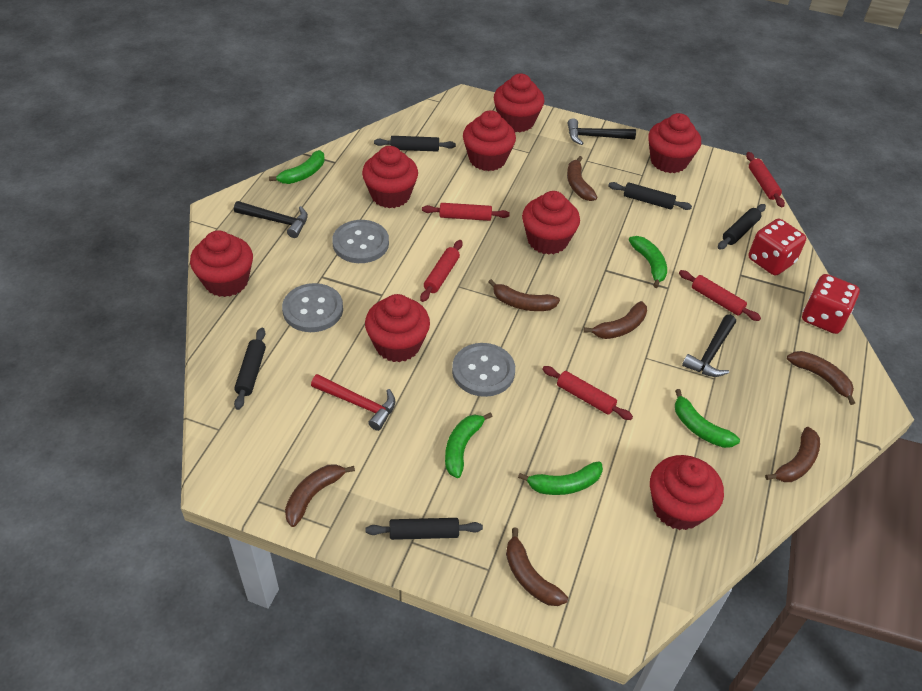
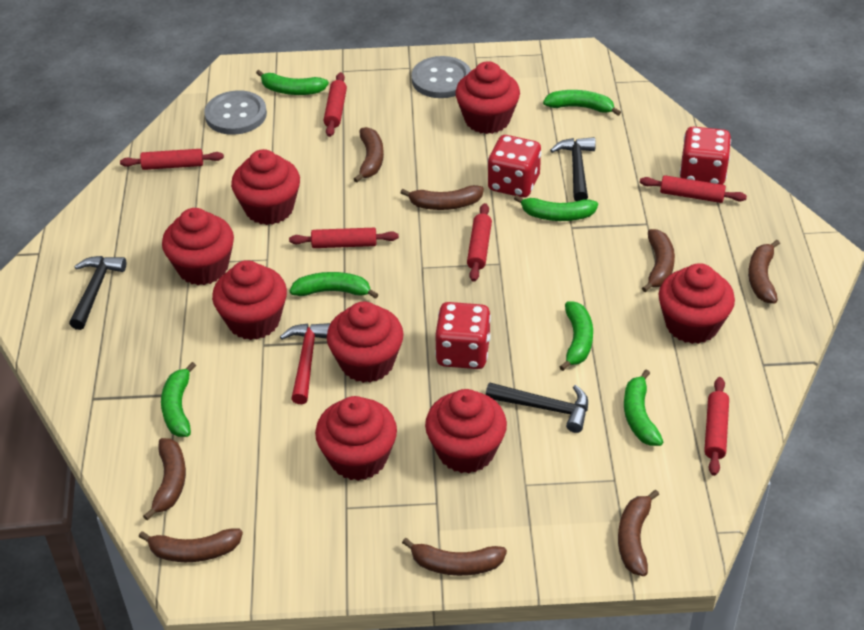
black rolling pin: 5 -> 0
brown banana: 7 -> 8
green banana: 5 -> 7
grey button: 3 -> 2
red dice: 2 -> 3
red rolling pin: 5 -> 6

